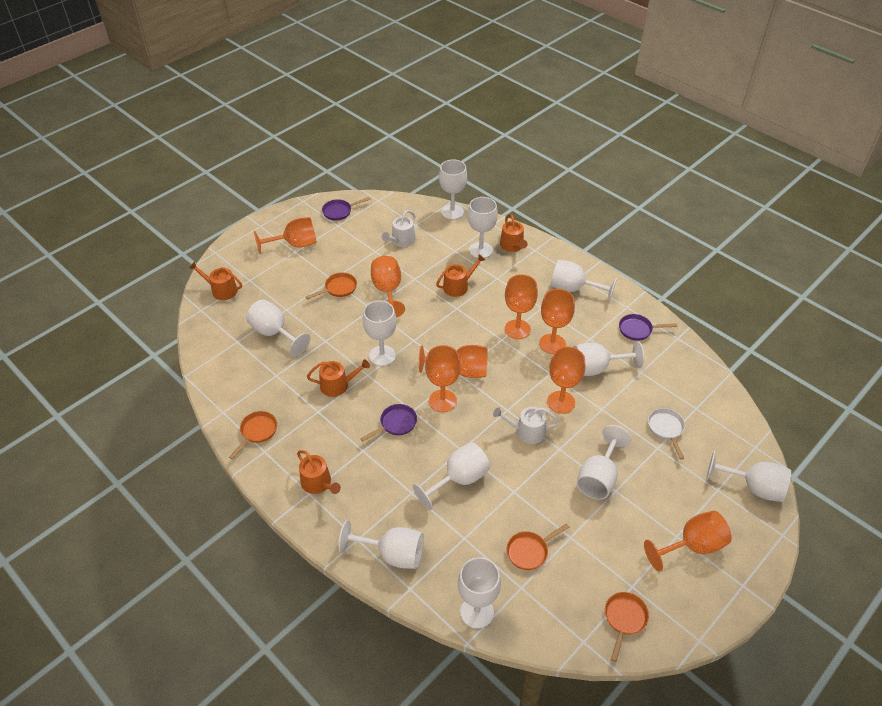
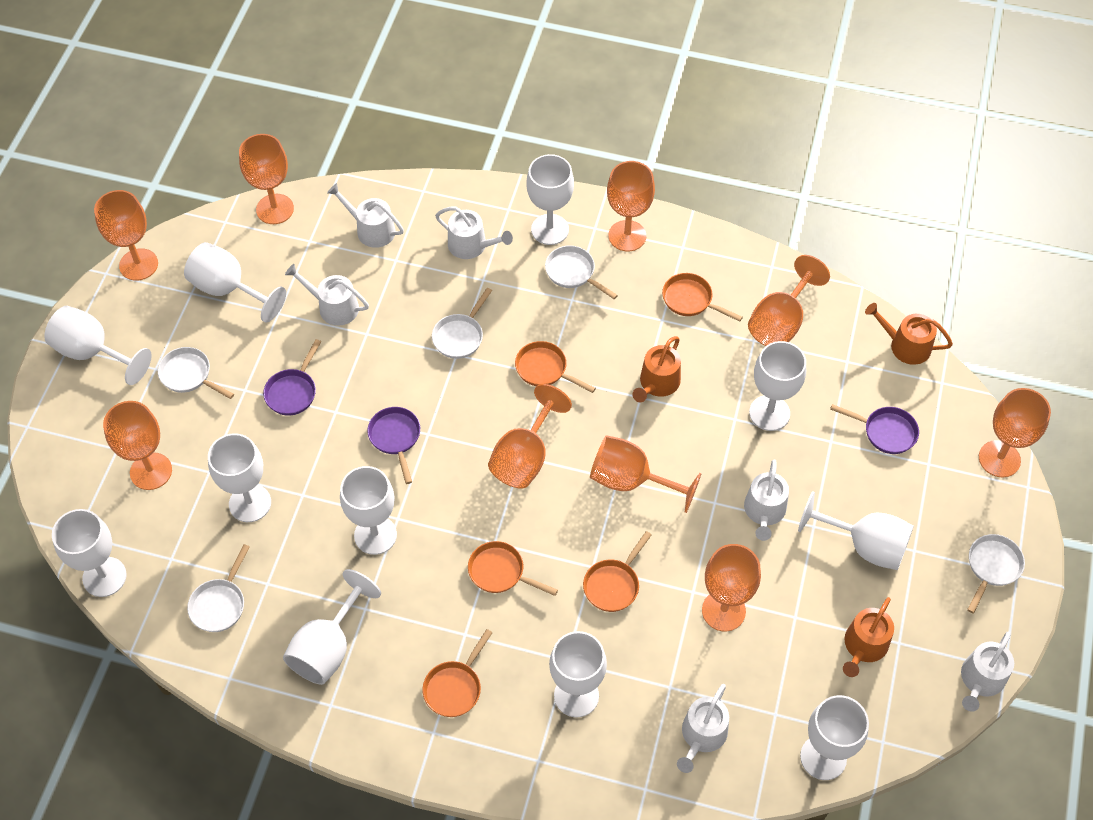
orange goblet: 8 -> 9
orange pan: 4 -> 5
orange watering can: 5 -> 3
white pan: 1 -> 5
white watering can: 2 -> 6

